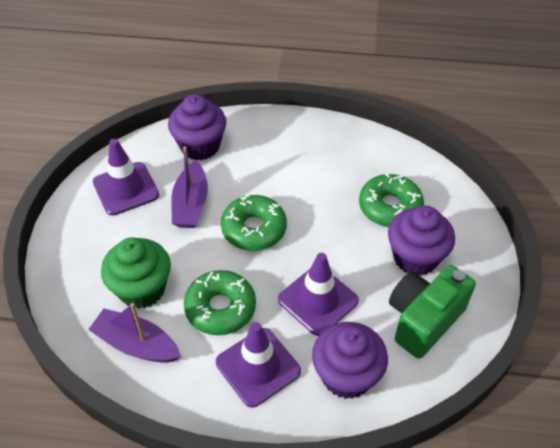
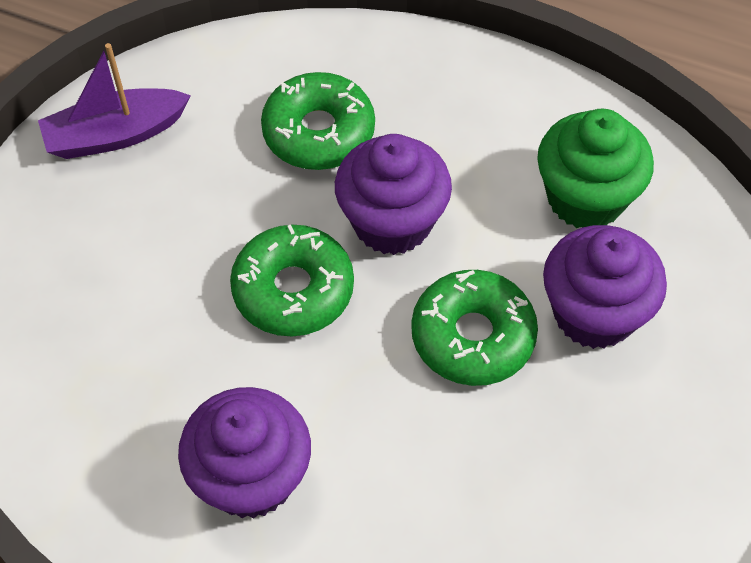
green camera: 1 -> 0
purple boat: 2 -> 1
purple traffic cone: 3 -> 0

